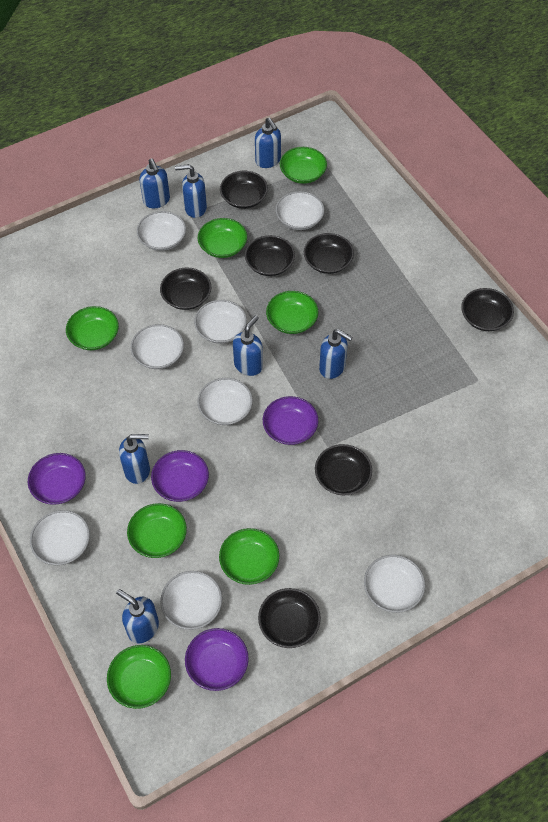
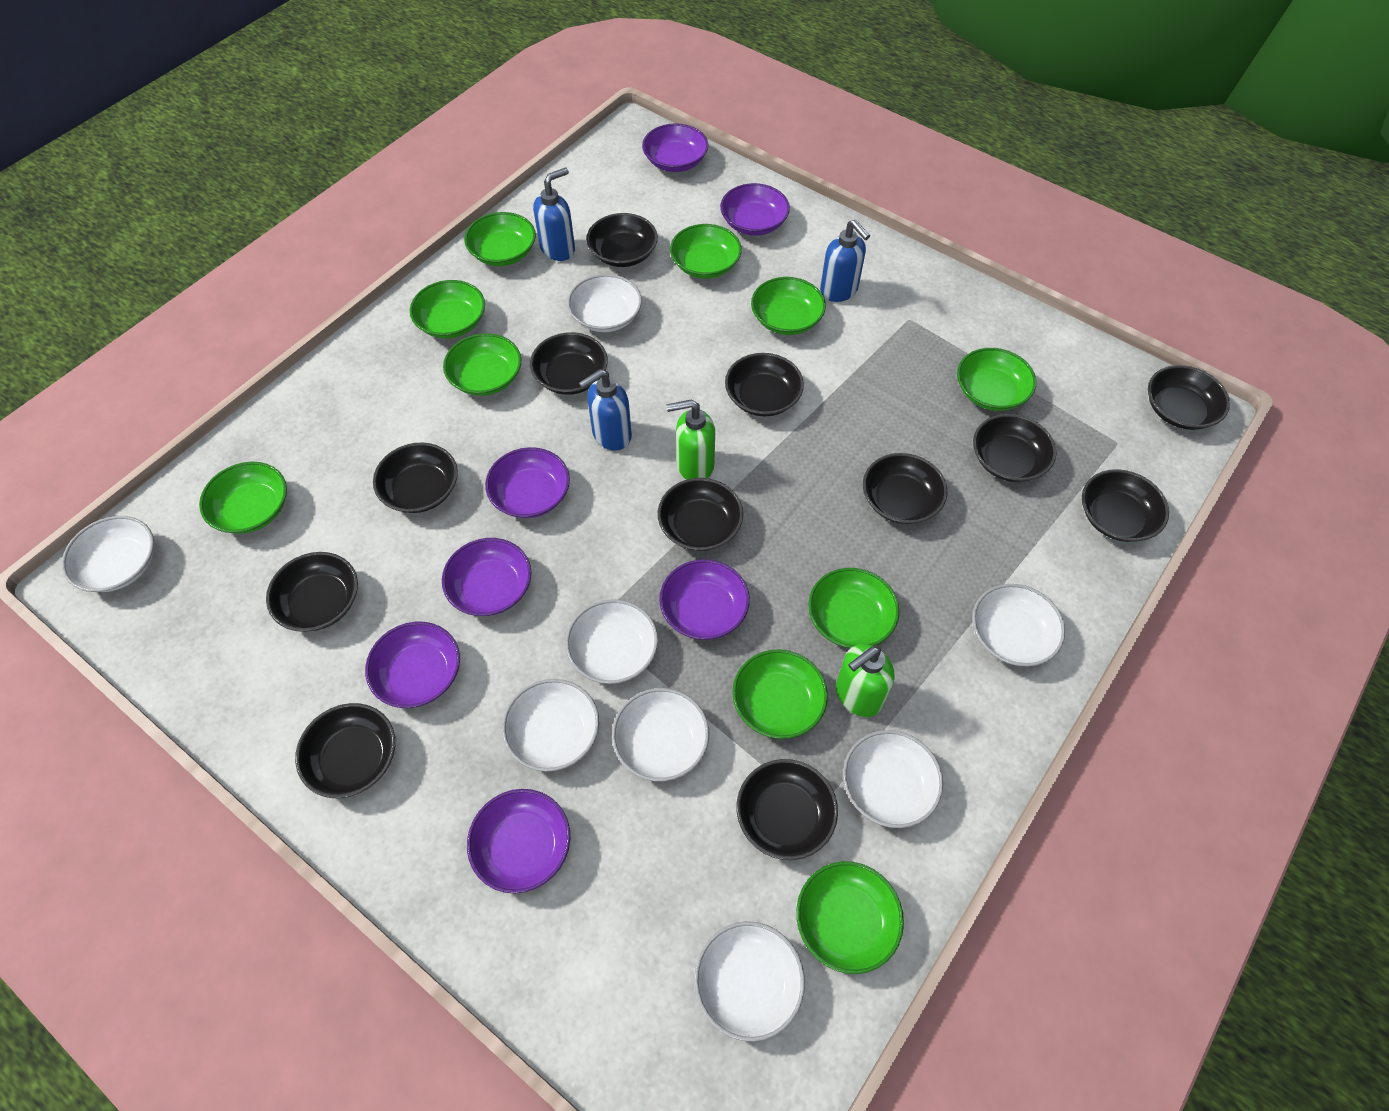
black bowl: 7 -> 12
blue soap dispenser: 7 -> 3
green bowl: 7 -> 10
green soap dispenser: 0 -> 2
purple bowl: 4 -> 7

